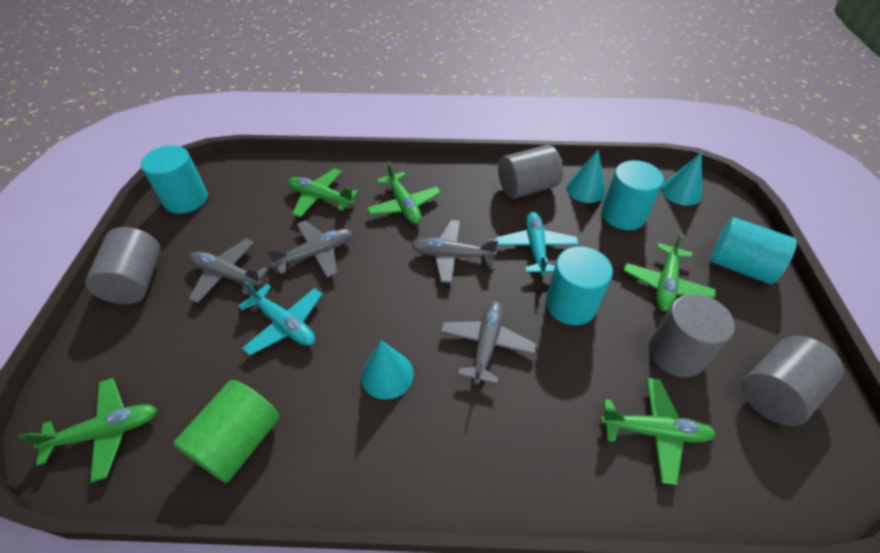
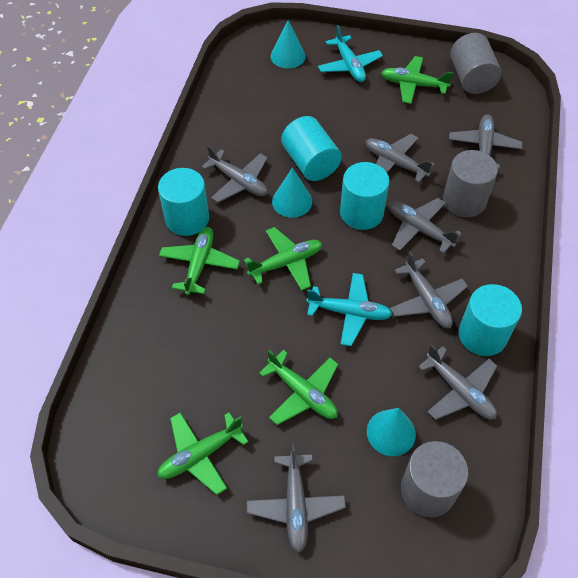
green cylinder: 1 -> 0
grey cylinder: 4 -> 3
grey plane: 4 -> 7

